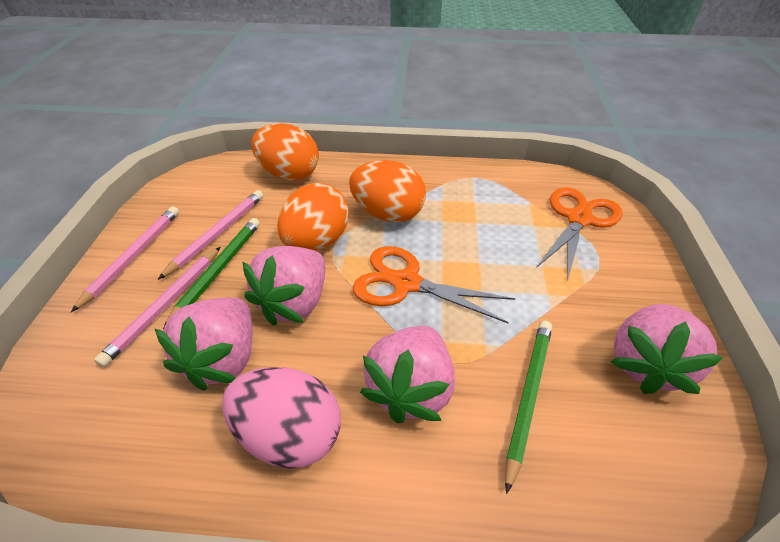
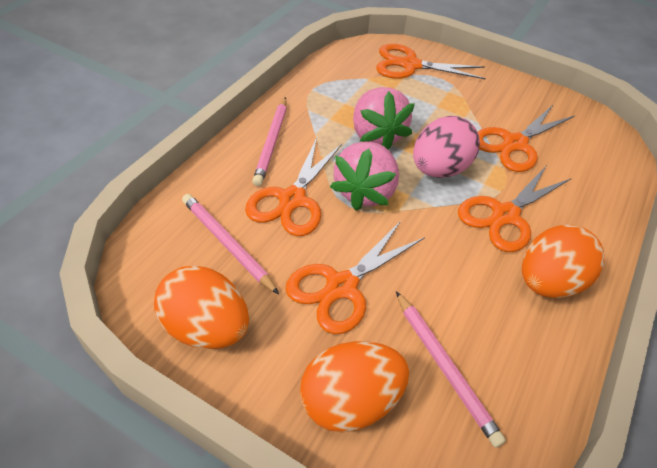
green pencil: 2 -> 0
orange scissors: 2 -> 5
pink strawberry: 4 -> 2

